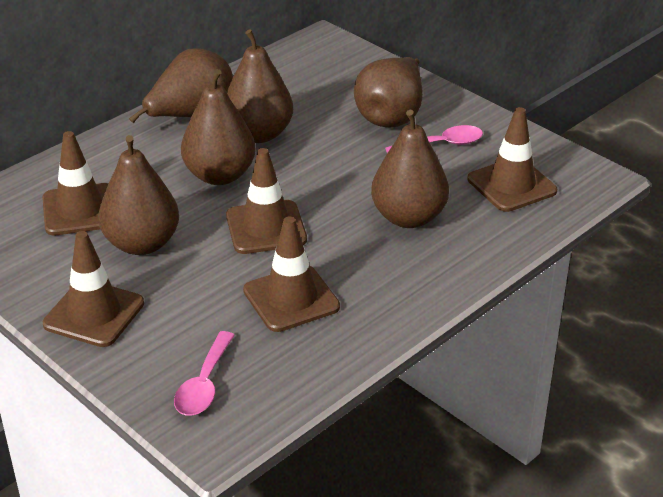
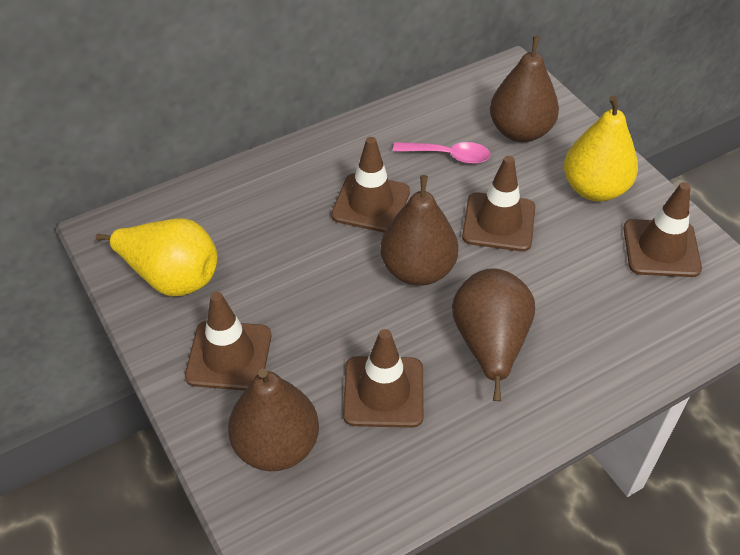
brown pear: 6 -> 4
pink spoon: 2 -> 1
yellow pear: 0 -> 2

